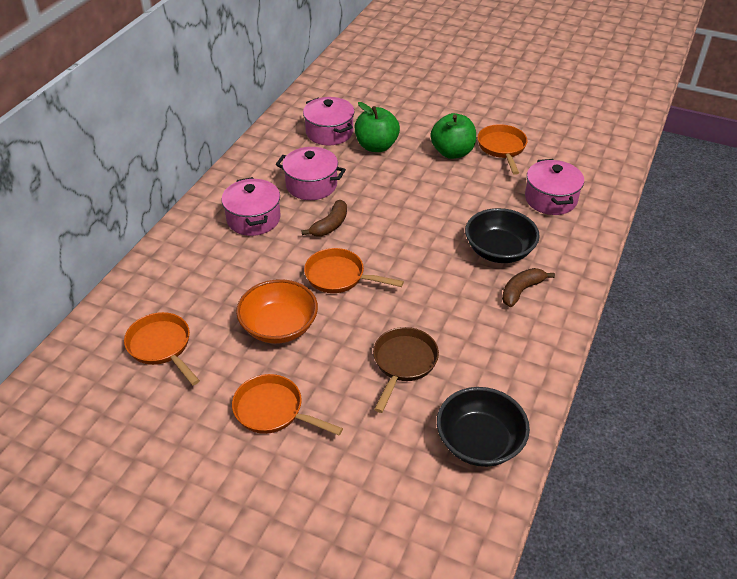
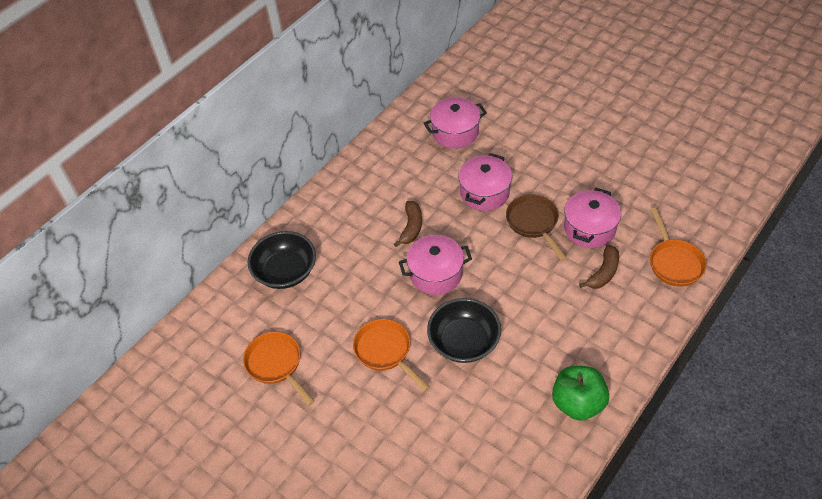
green apple: 2 -> 1
orange bowl: 1 -> 0
orange pan: 4 -> 3

